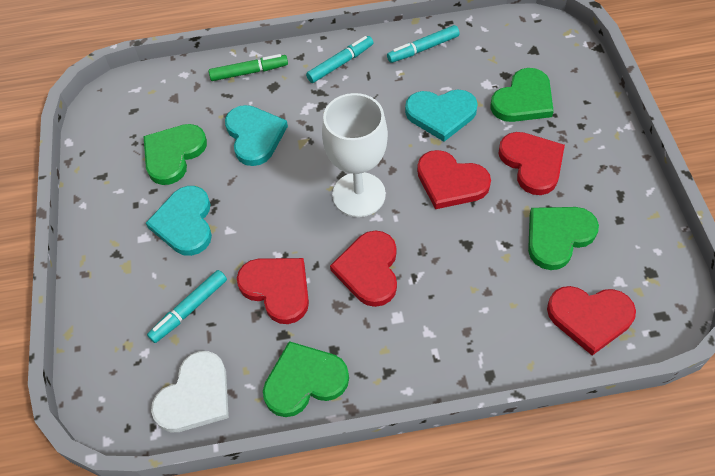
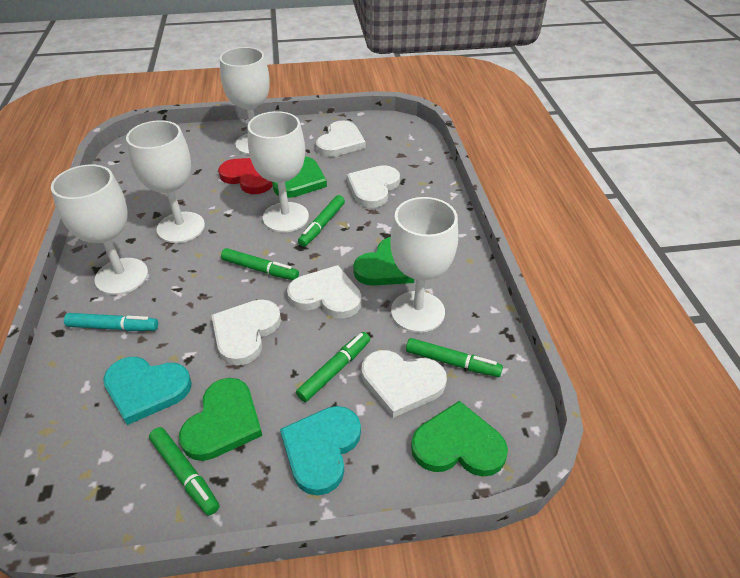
green marker: 1 -> 5
red heart: 5 -> 1
turquoise heart: 3 -> 2
turquoise marker: 3 -> 1
white goblet: 1 -> 5
white heart: 1 -> 5

